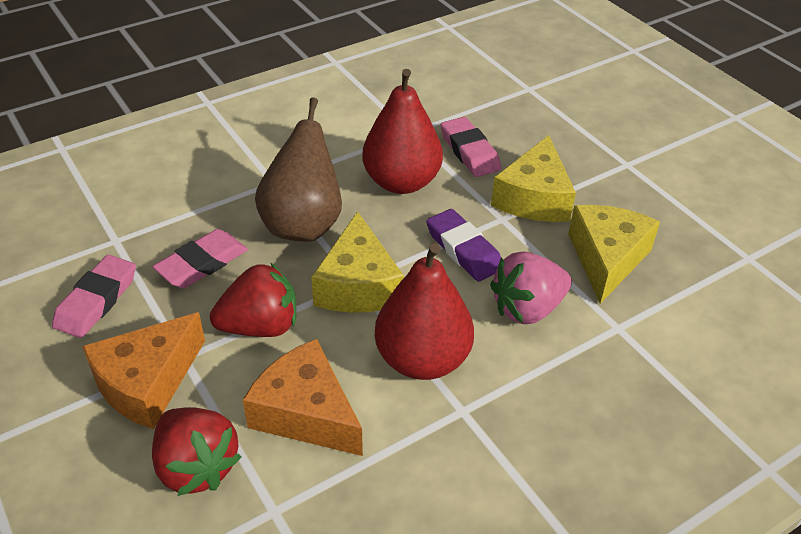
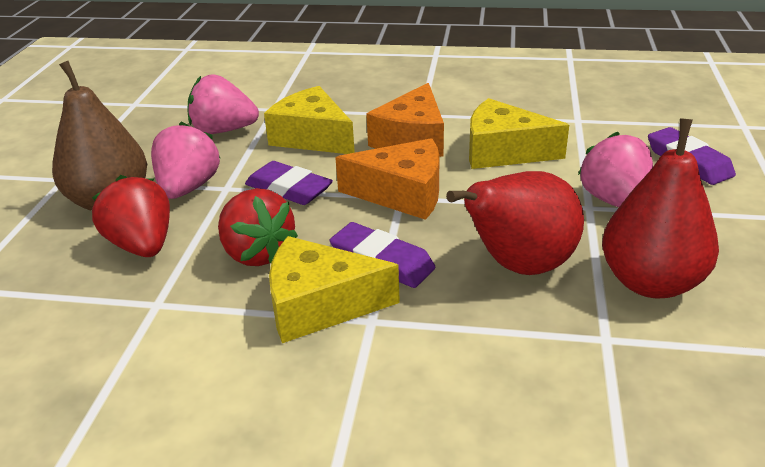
pink eraser: 3 -> 0
pink strawberry: 1 -> 3
purple eraser: 1 -> 3

